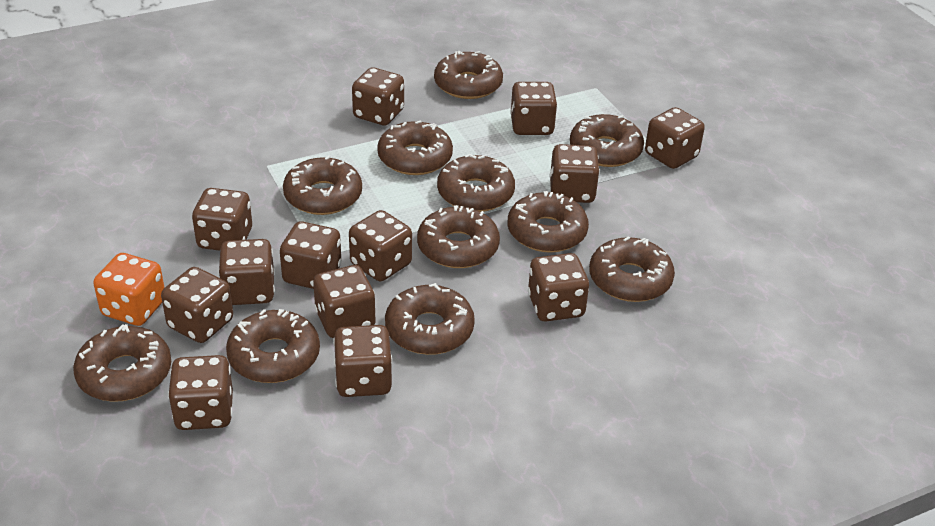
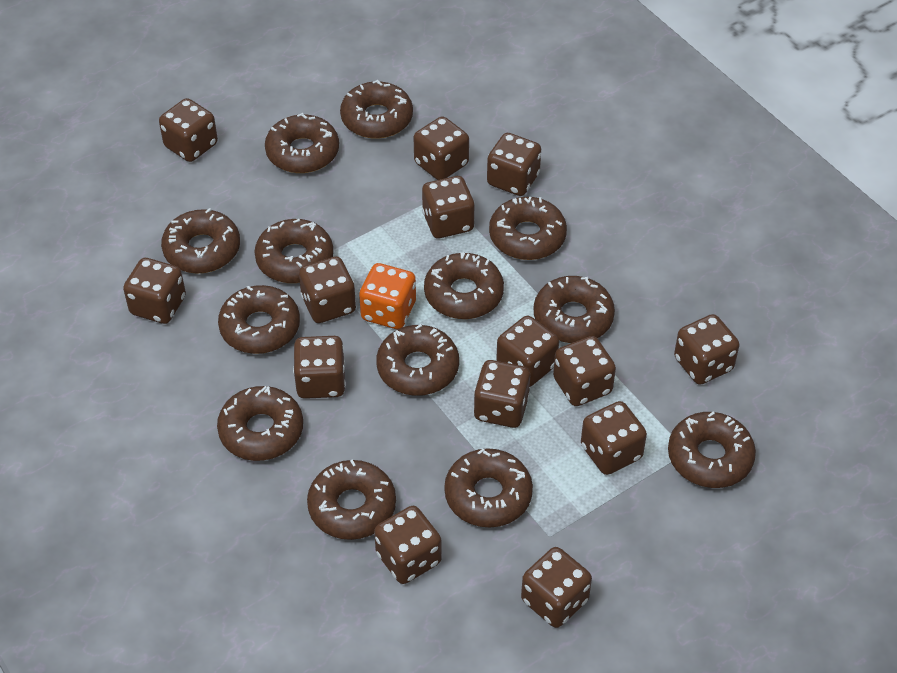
brown dice: 13 -> 14
brown donut: 11 -> 13

